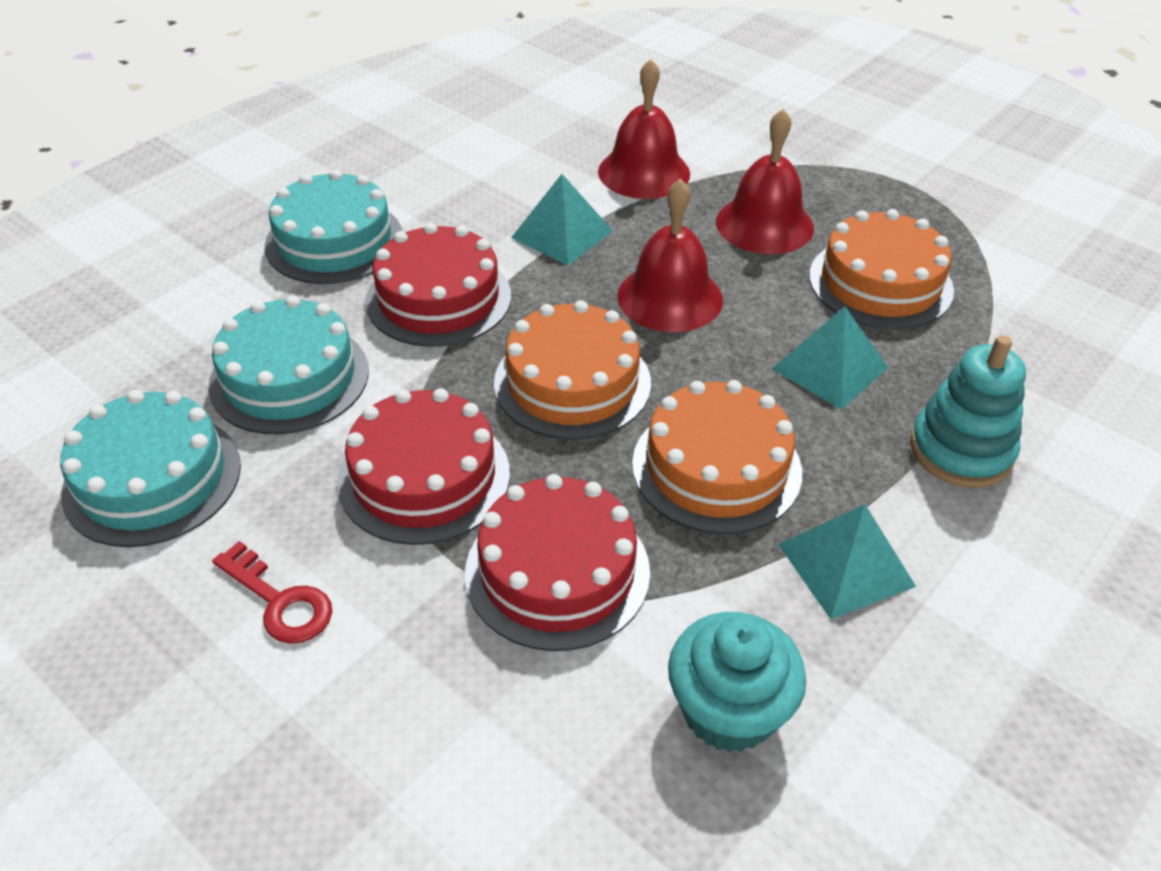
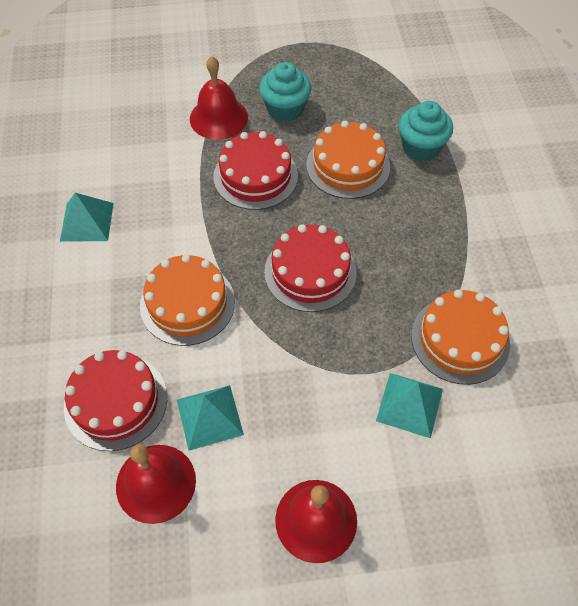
red key: 1 -> 0
turquoise cake: 3 -> 0
turquoise cupcake: 1 -> 2
turquoise stacking toy: 1 -> 0

